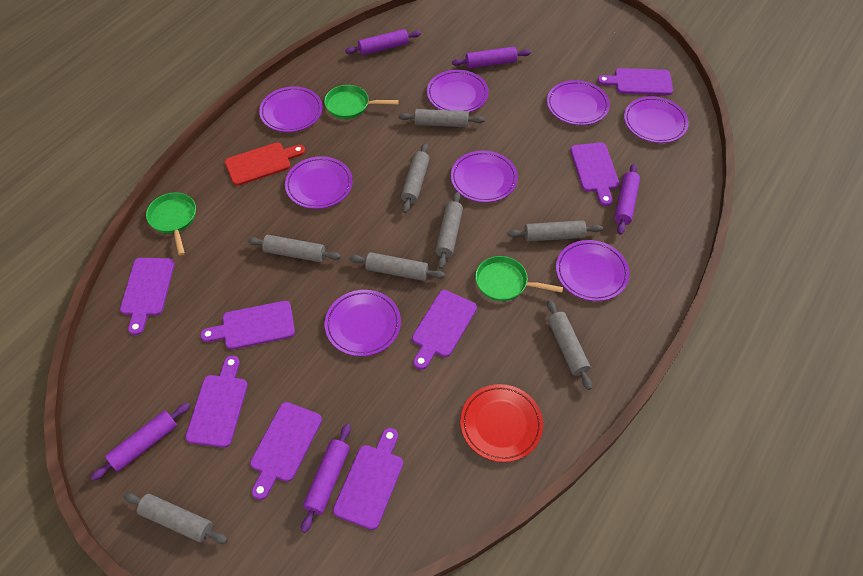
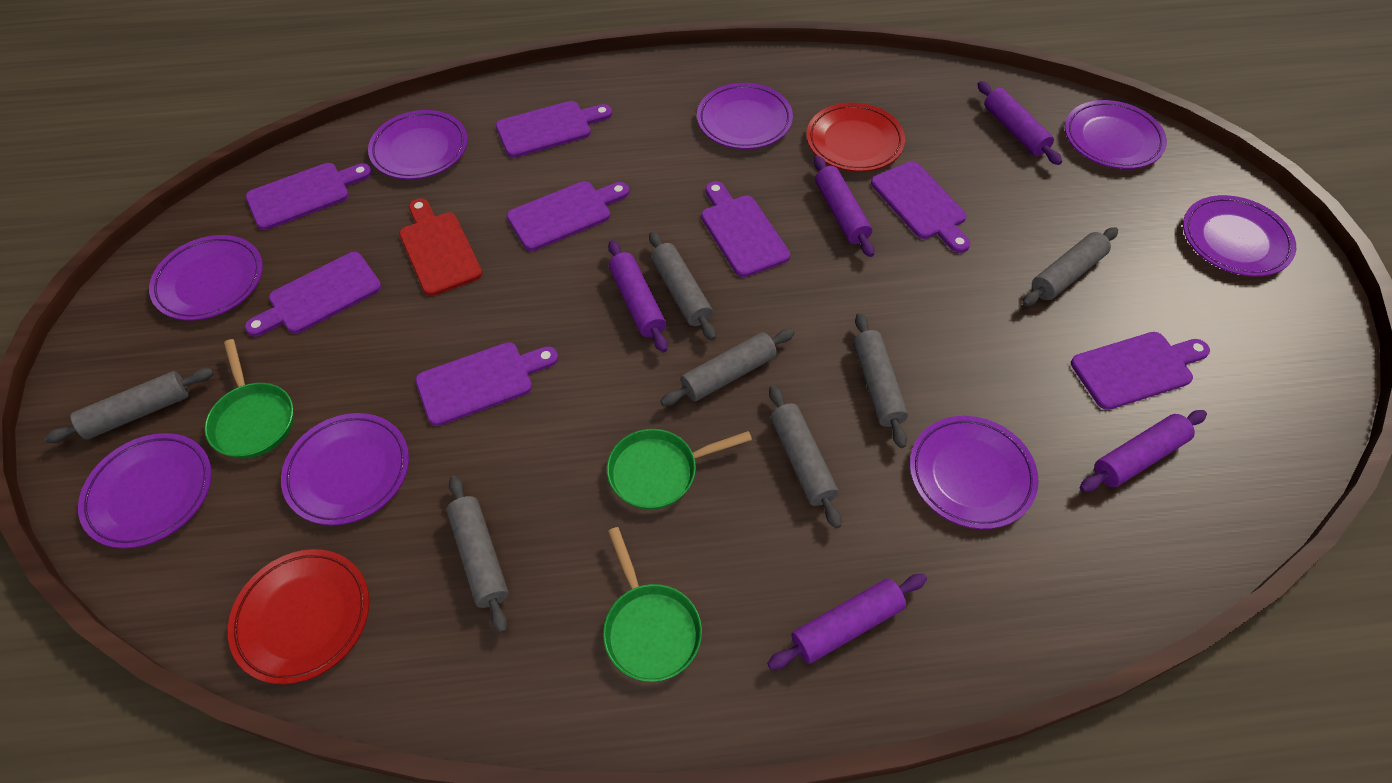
grey rolling pin: 8 -> 7
red plate: 1 -> 2

